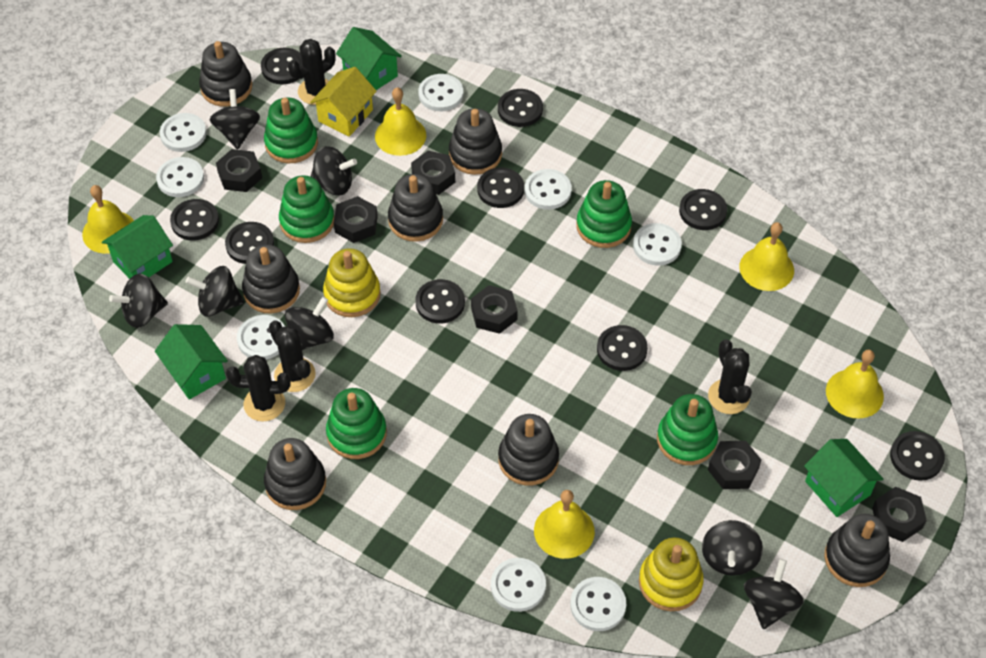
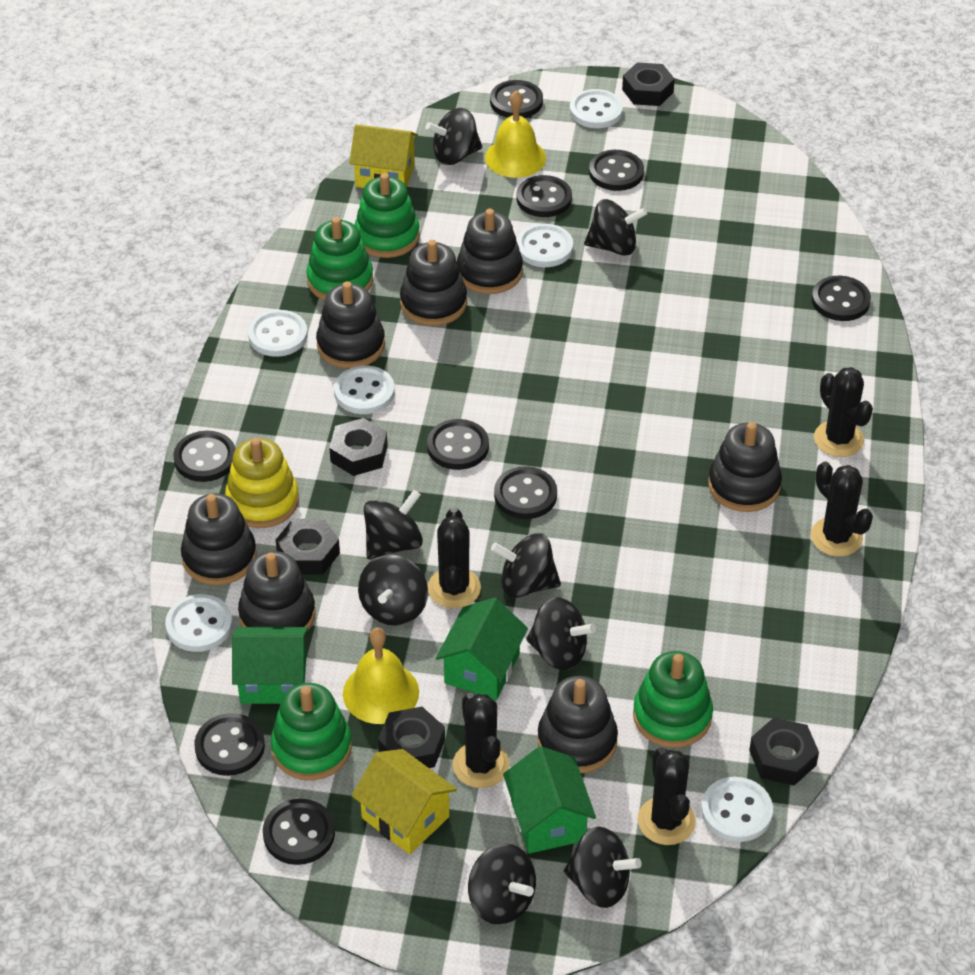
black cactus: 4 -> 5
black nut: 6 -> 5
black spinning top: 7 -> 8
green house: 4 -> 3
green stacking toy: 5 -> 4
white button: 8 -> 6
yellow bell: 5 -> 2
yellow house: 1 -> 2
yellow stacking toy: 2 -> 1

